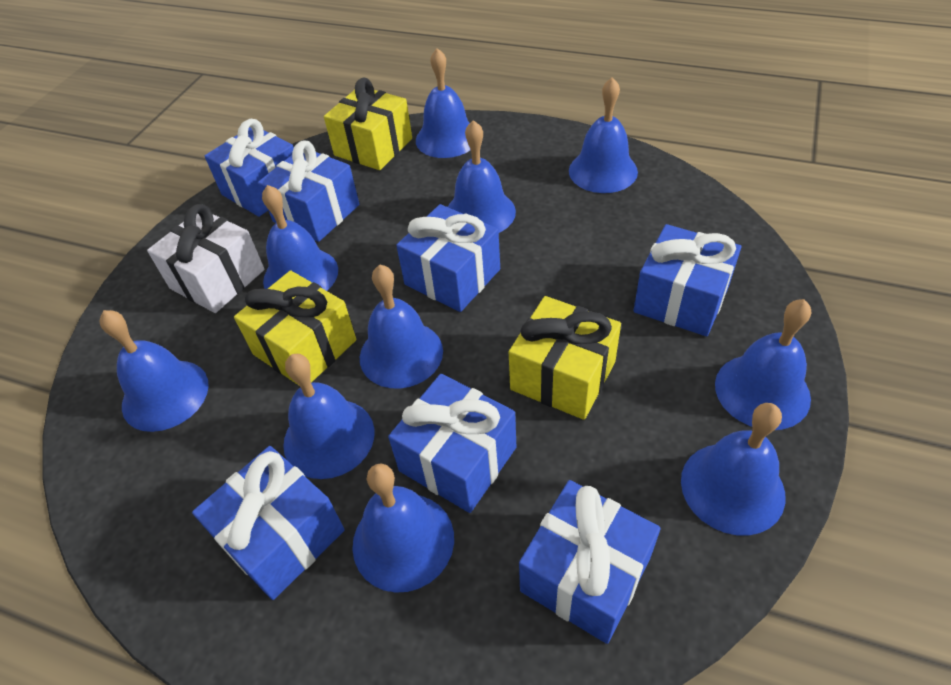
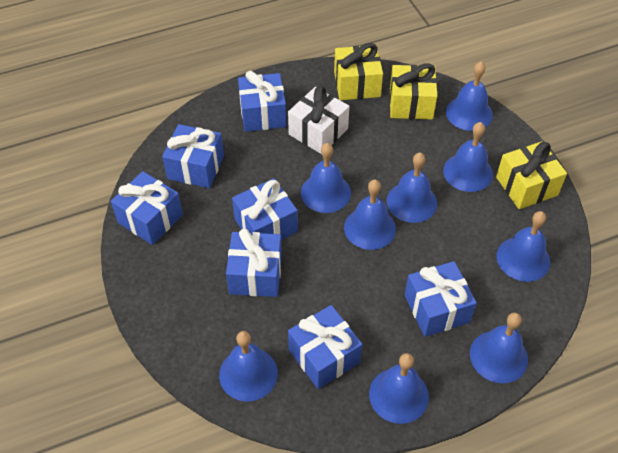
blue bell: 10 -> 9

